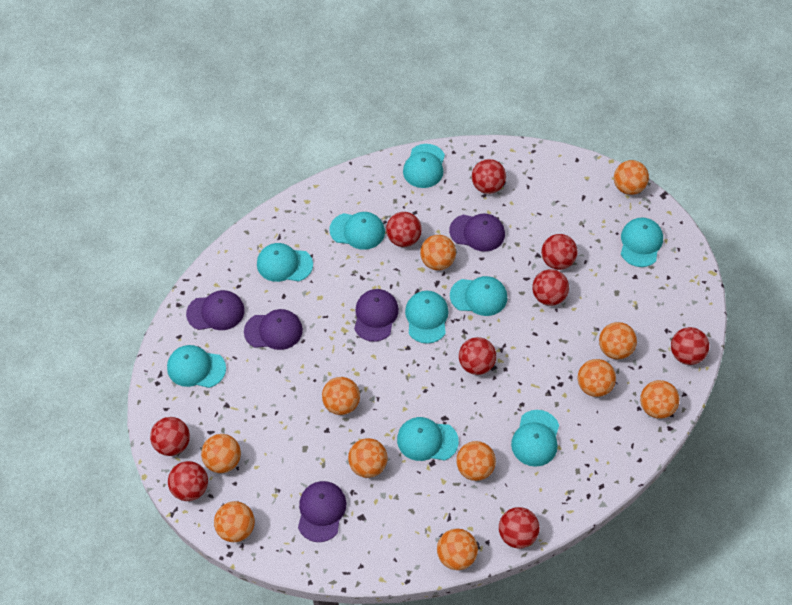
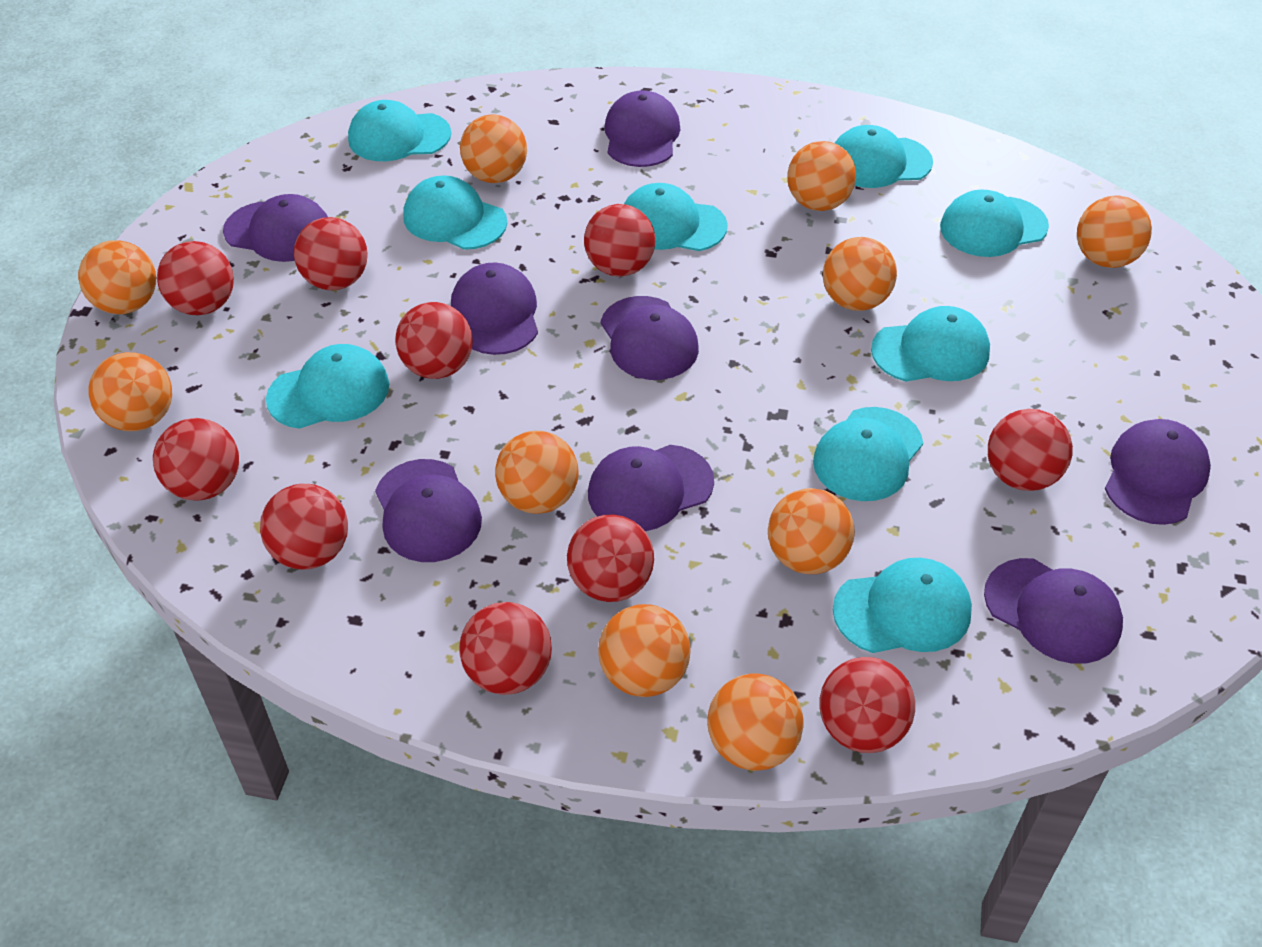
orange ball: 11 -> 10
purple cap: 5 -> 8
red ball: 9 -> 10

